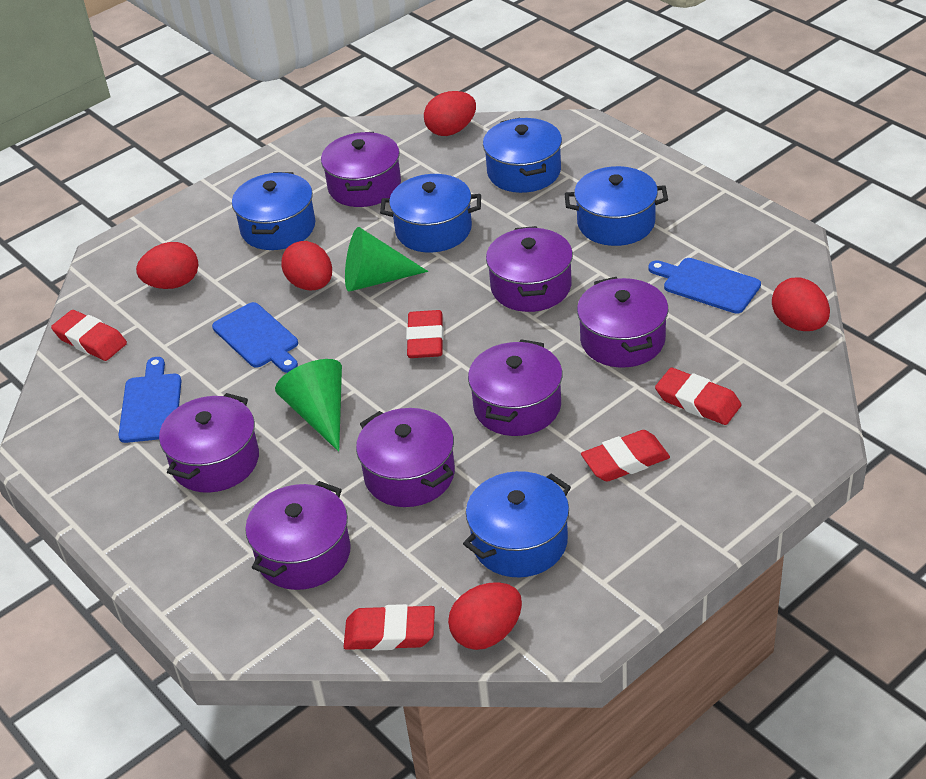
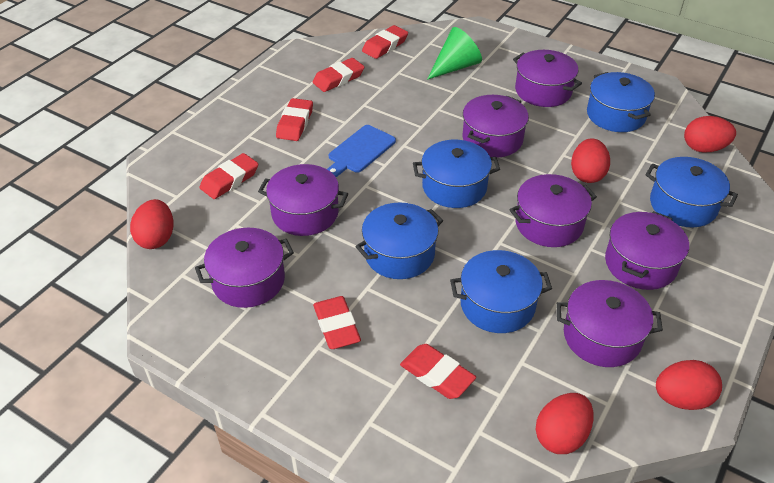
blue cutting board: 3 -> 1
green cone: 2 -> 1
red eraser: 5 -> 6

